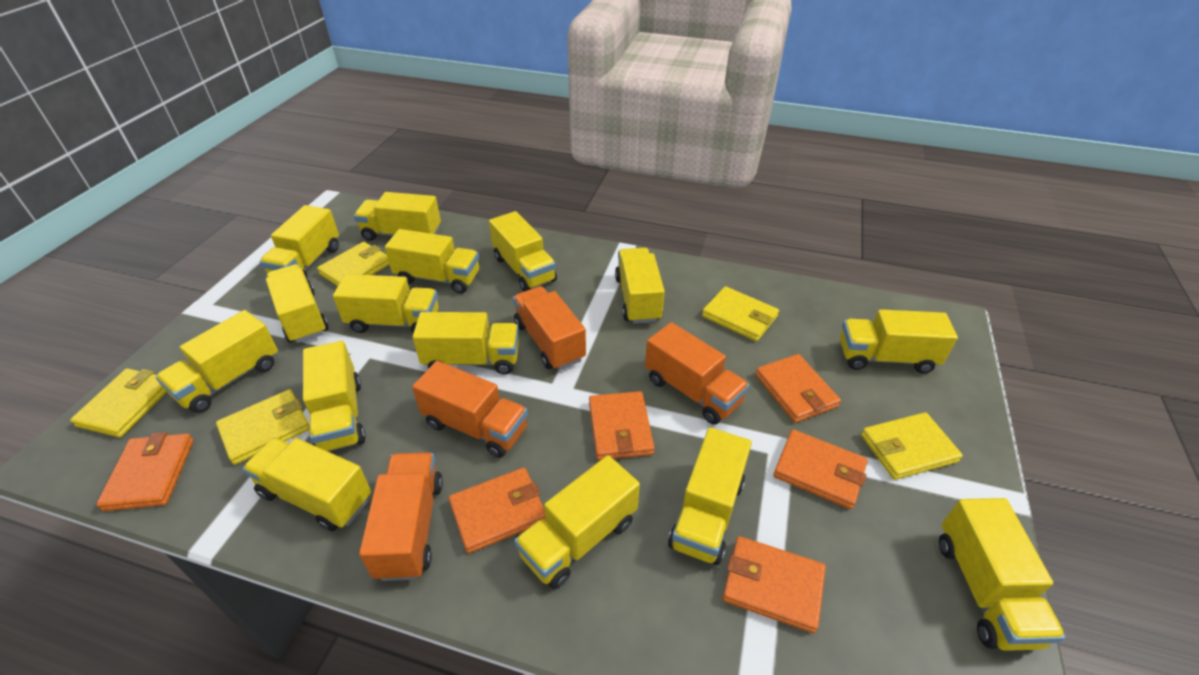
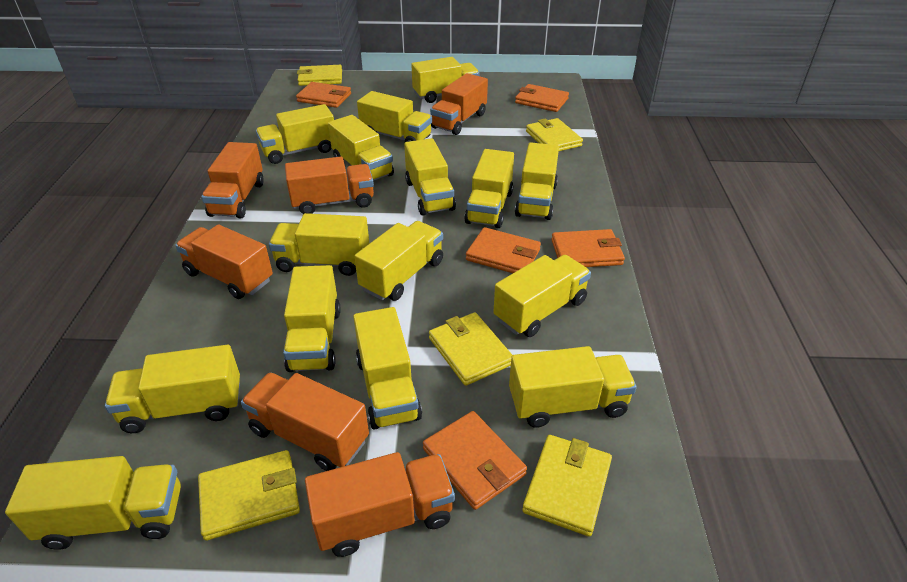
orange truck: 4 -> 6
orange wallet: 6 -> 5

